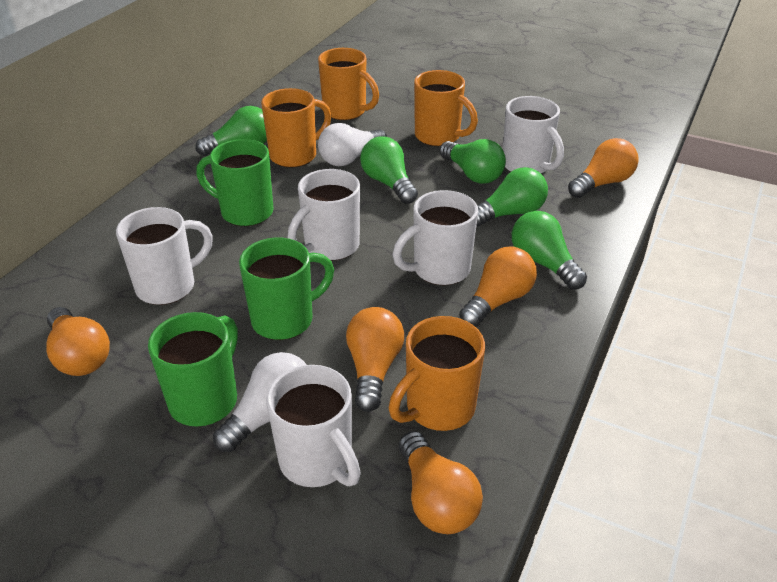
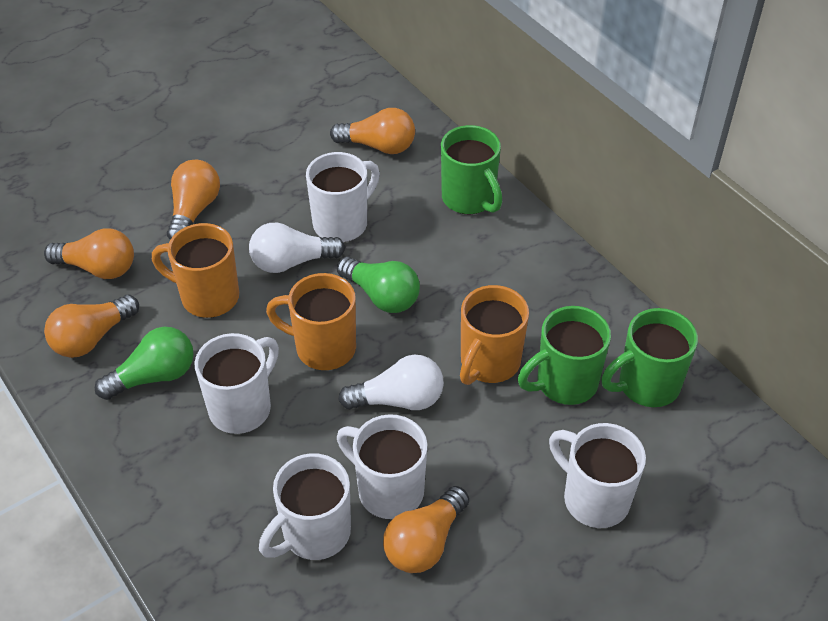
green light bulb: 5 -> 2
orange mug: 4 -> 3

